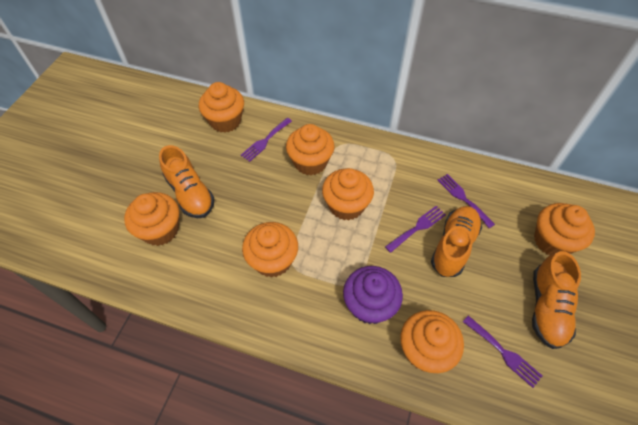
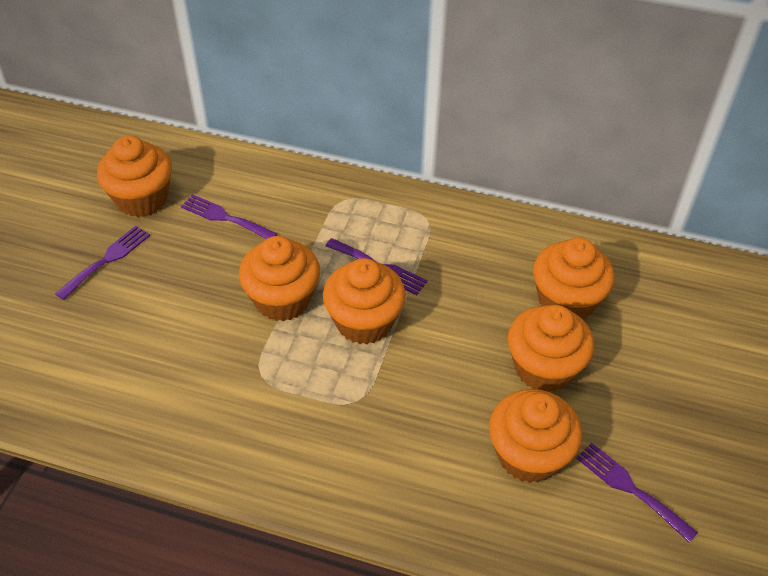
orange cupcake: 7 -> 6
orange shoe: 3 -> 0
purple cupcake: 1 -> 0

